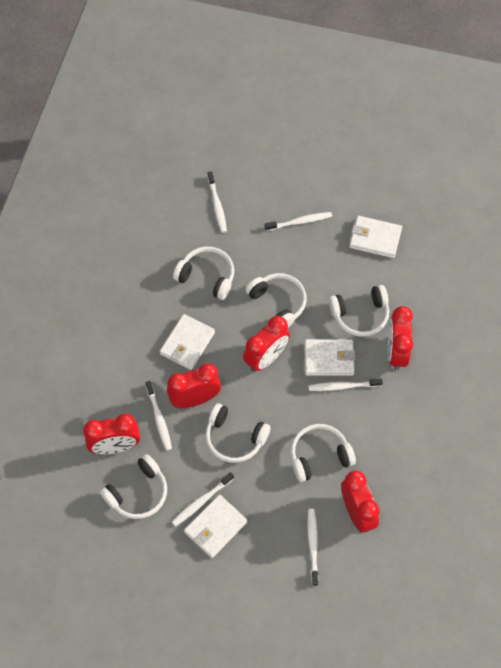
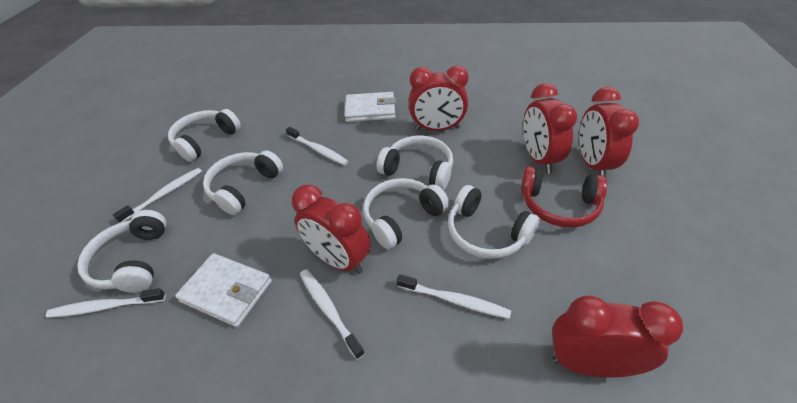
red headphones: 0 -> 1
white toothbrush: 6 -> 5
white wallet: 4 -> 2

